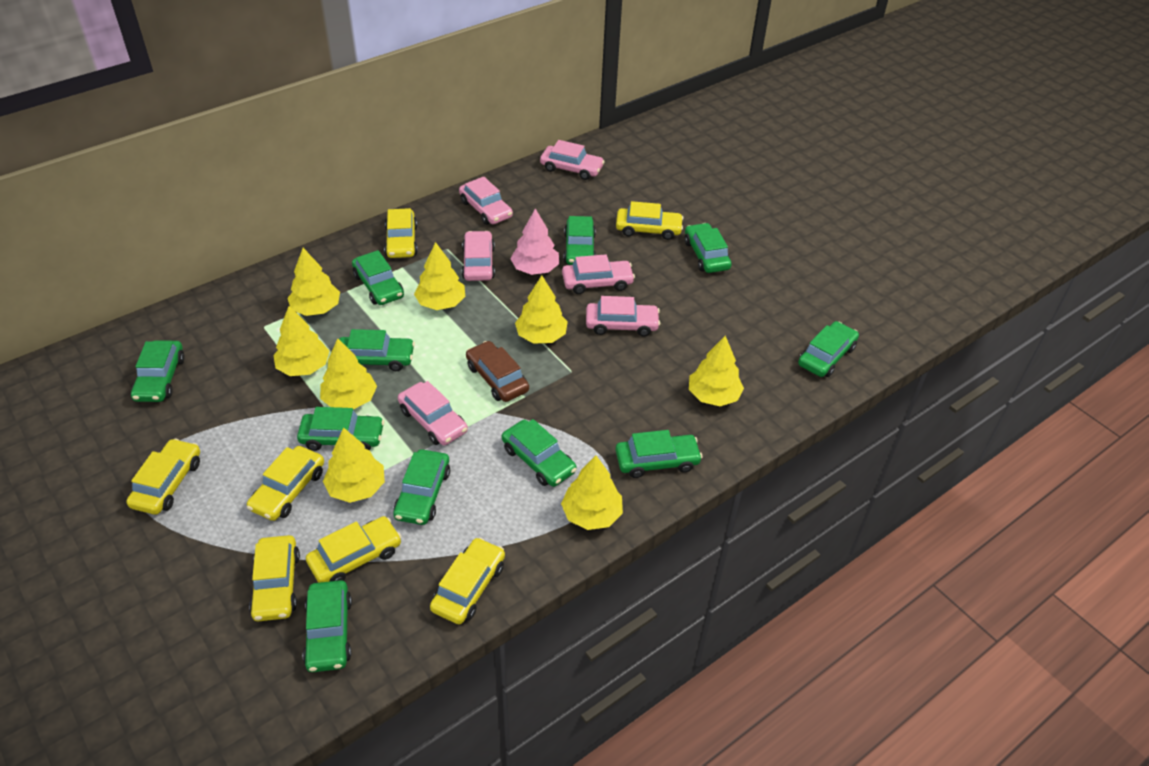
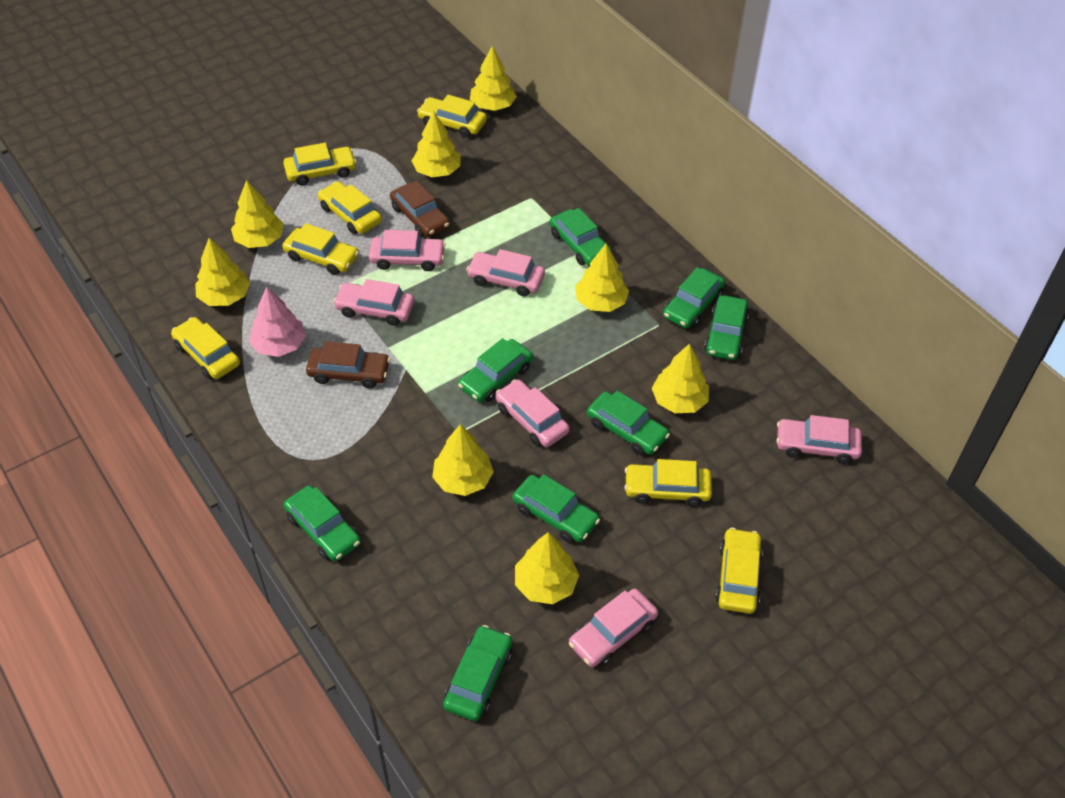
brown car: 1 -> 2
green car: 11 -> 8

